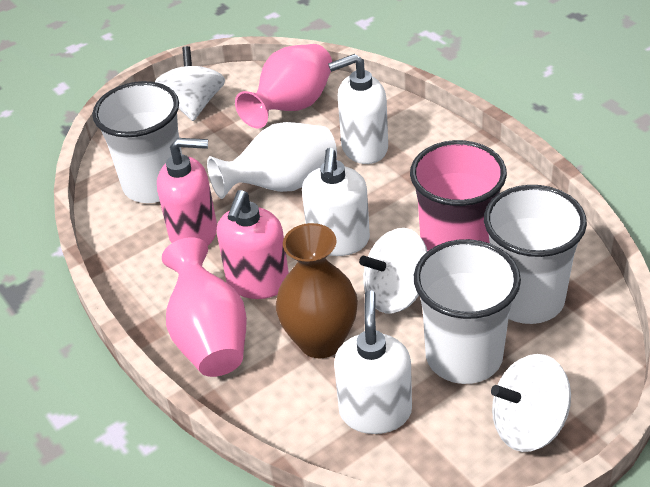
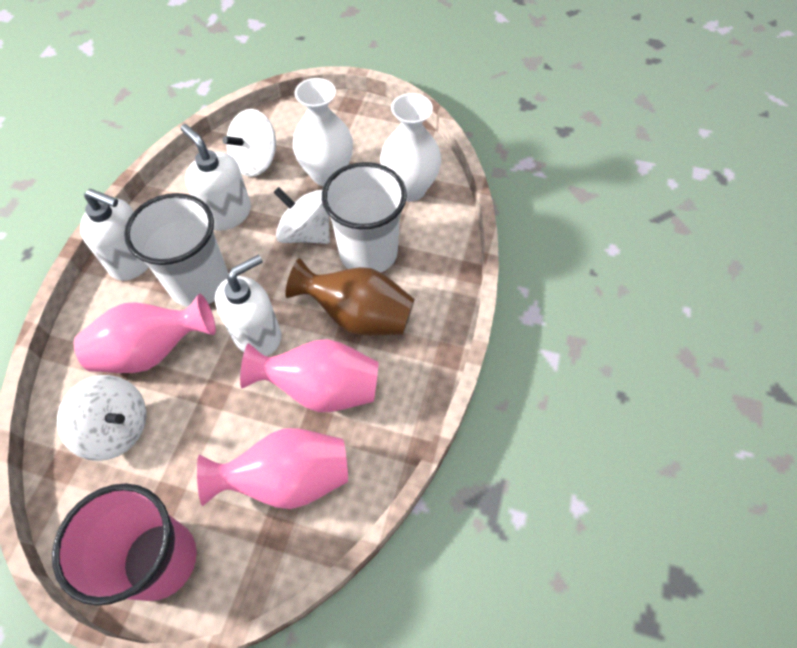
pink soap dispenser: 2 -> 0
pink vase: 2 -> 3
white cup: 3 -> 2
white vase: 1 -> 2

